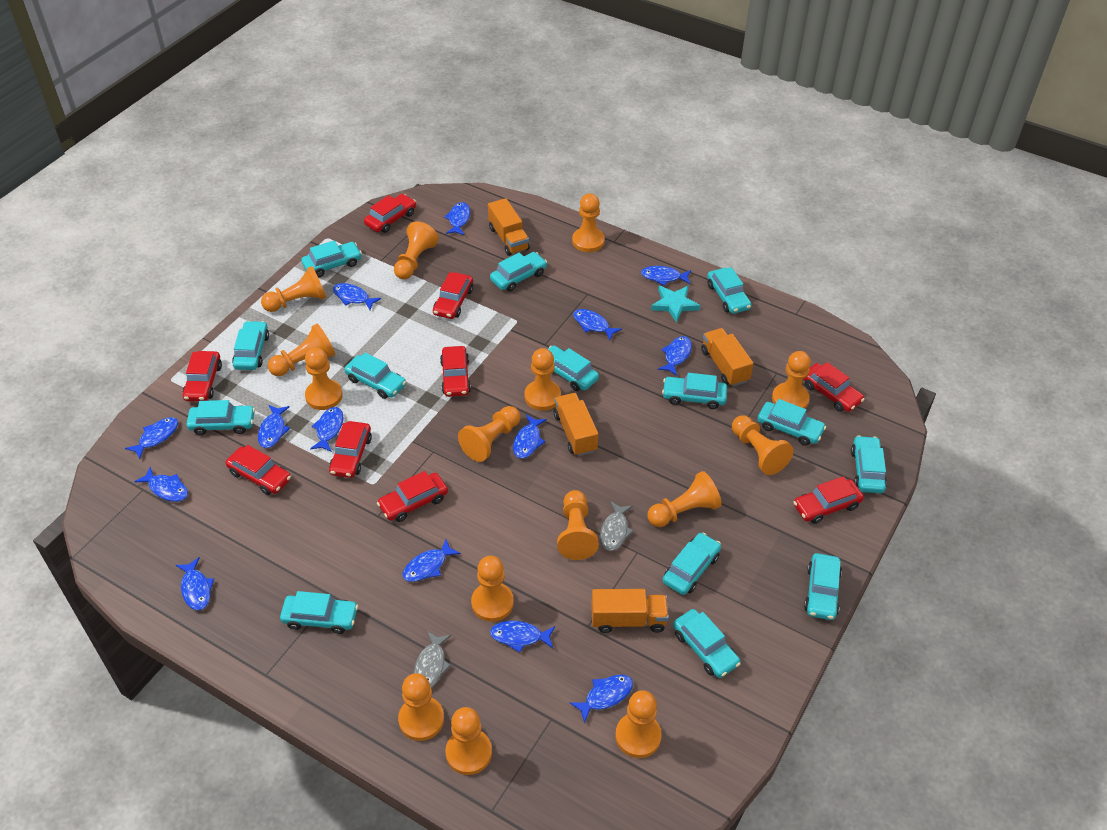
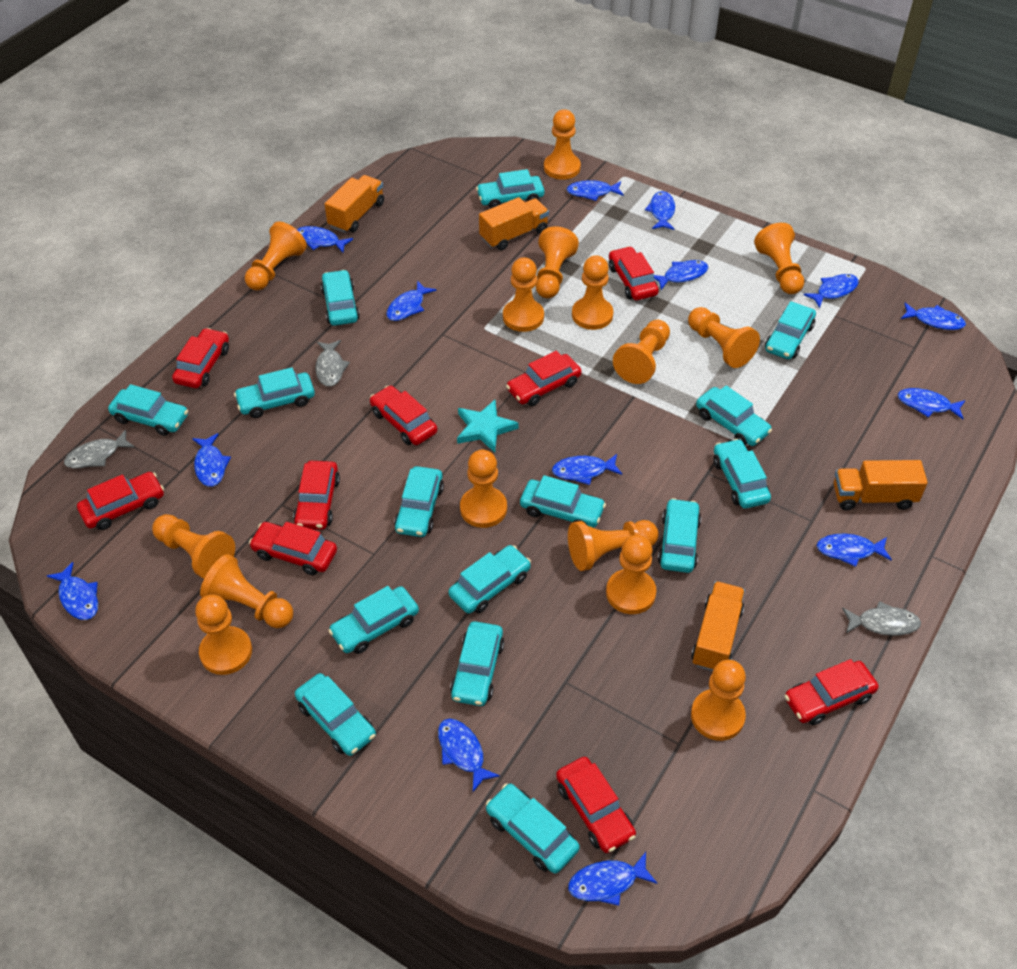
grey fish: 2 -> 3
turquoise car: 14 -> 15

